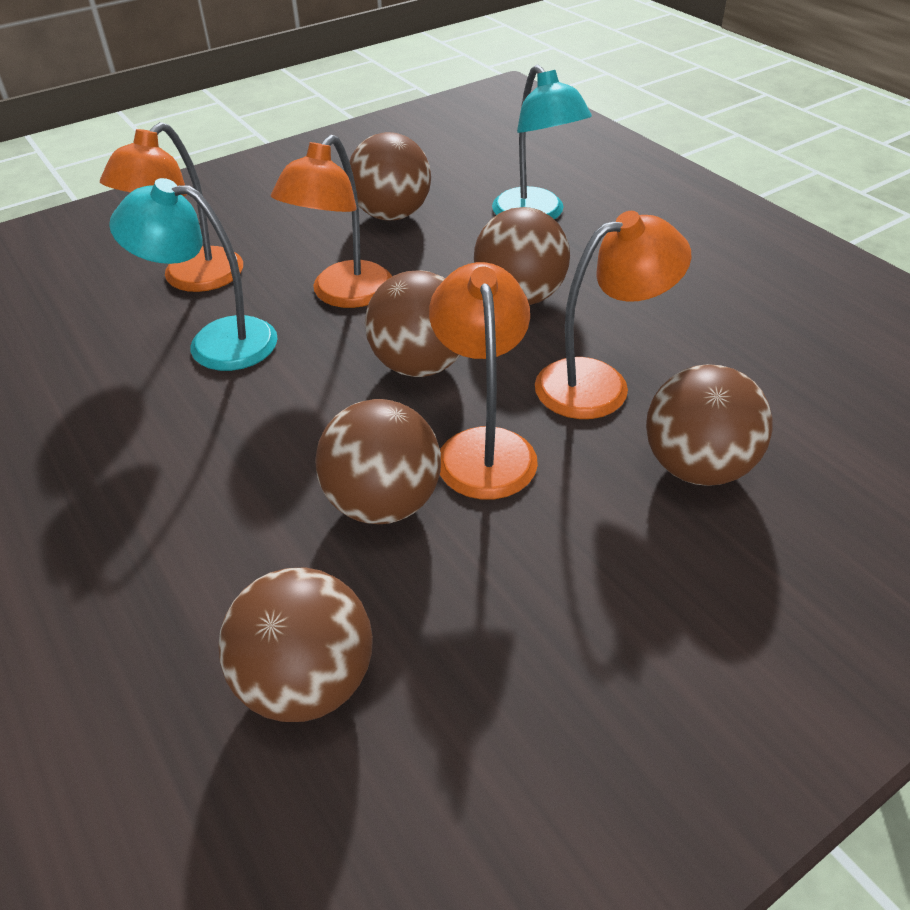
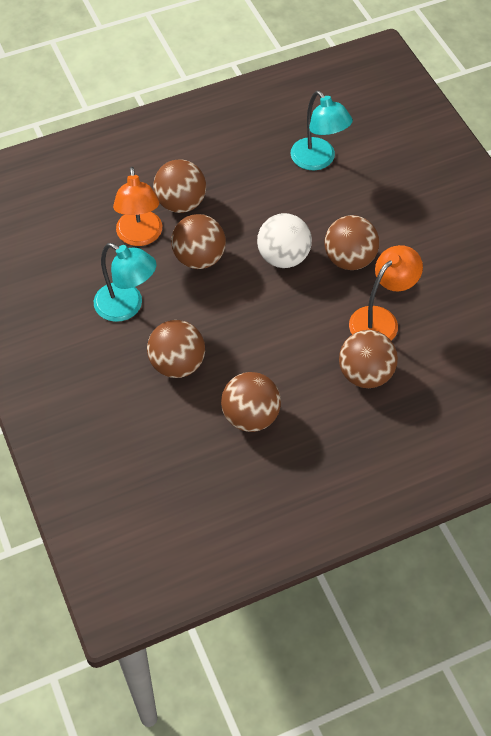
orange lamp: 4 -> 2
white ball: 0 -> 1

